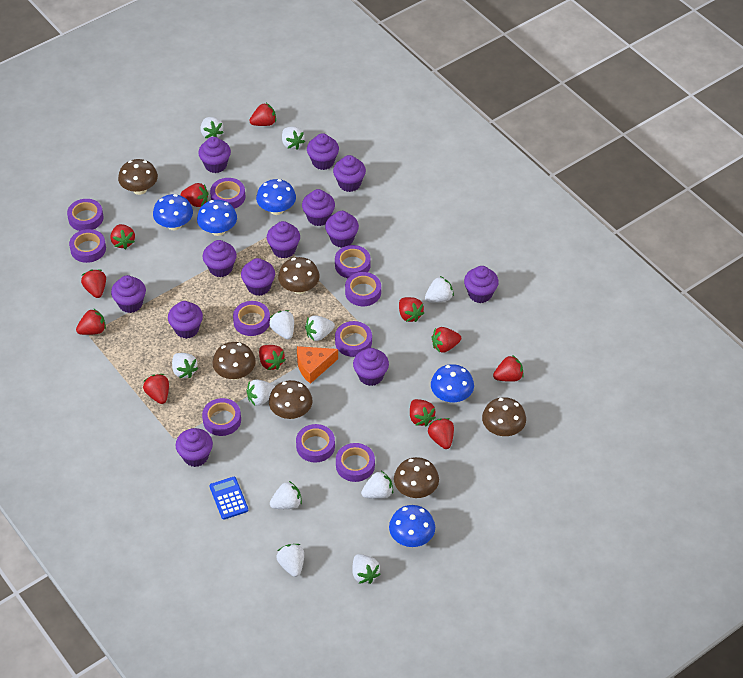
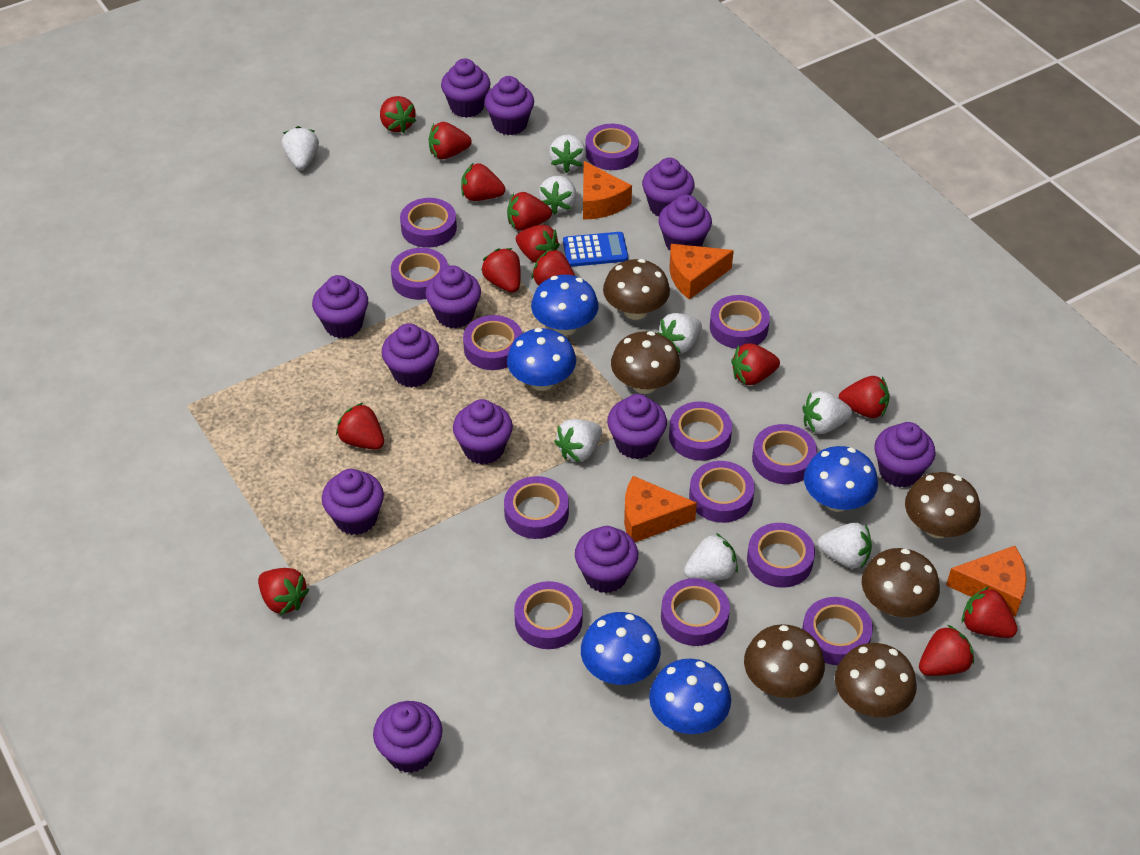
orange cheese: 1 -> 4
purple tape: 10 -> 13
red strawberry: 12 -> 13
white strawberry: 11 -> 8

